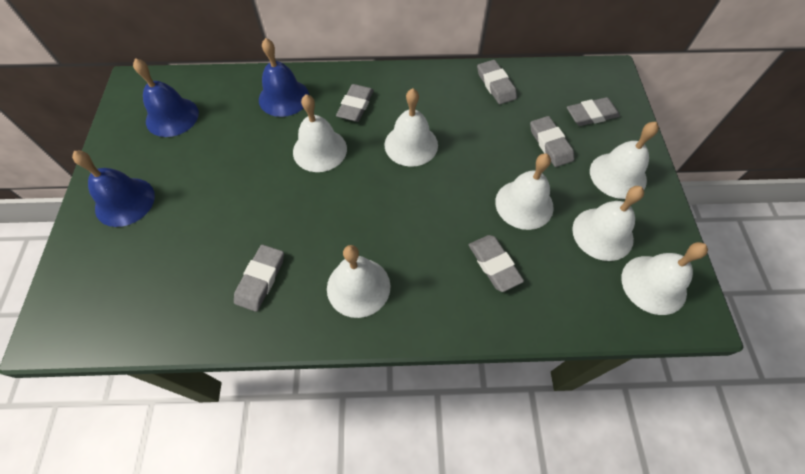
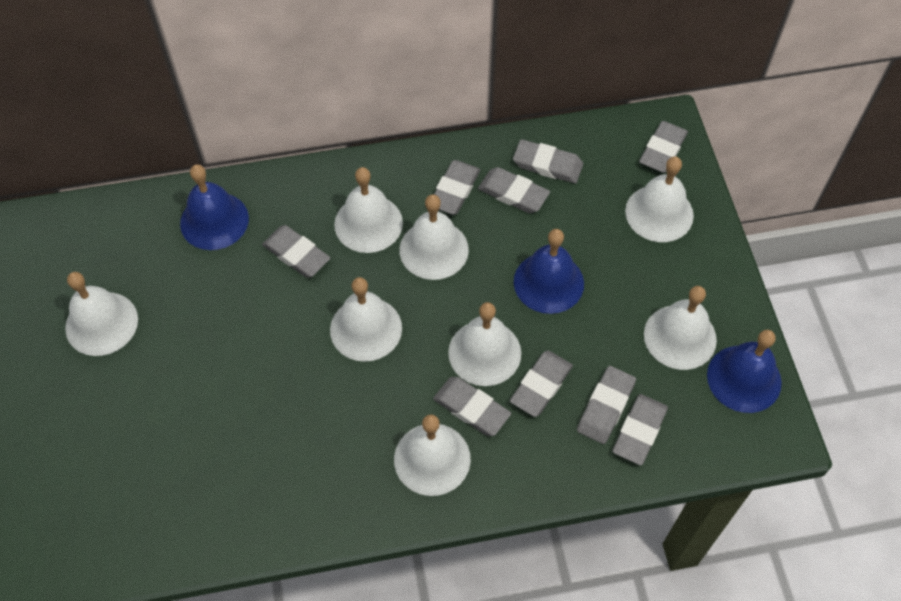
grey eraser: 6 -> 9
white bell: 7 -> 8

